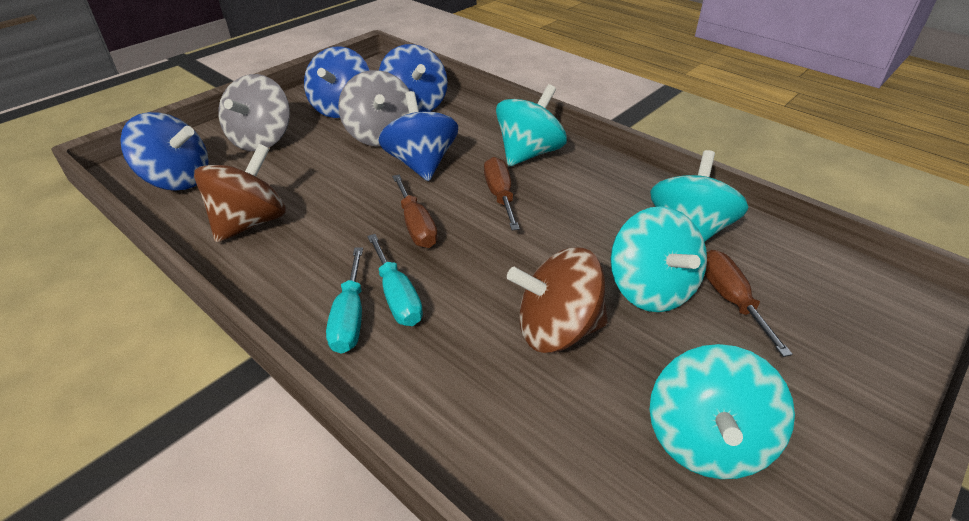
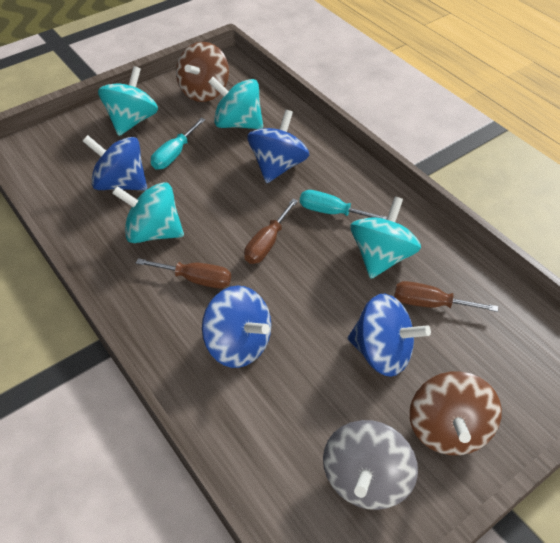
grey spinning top: 2 -> 1

